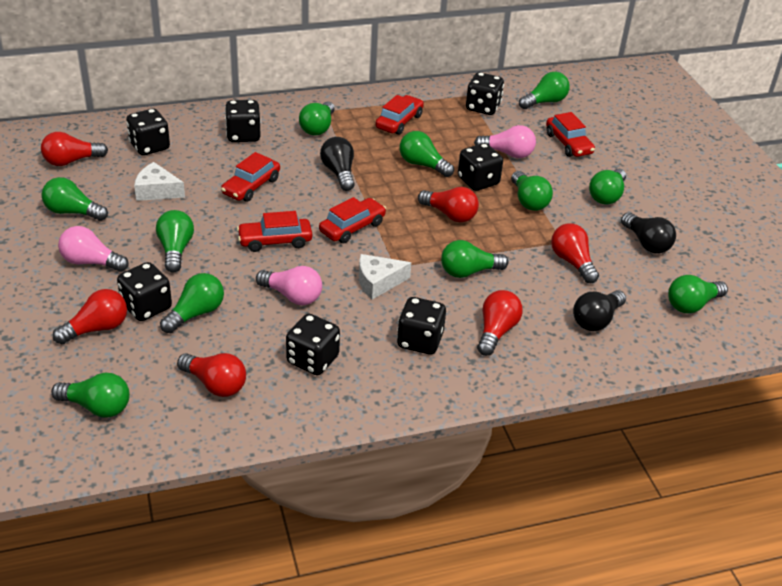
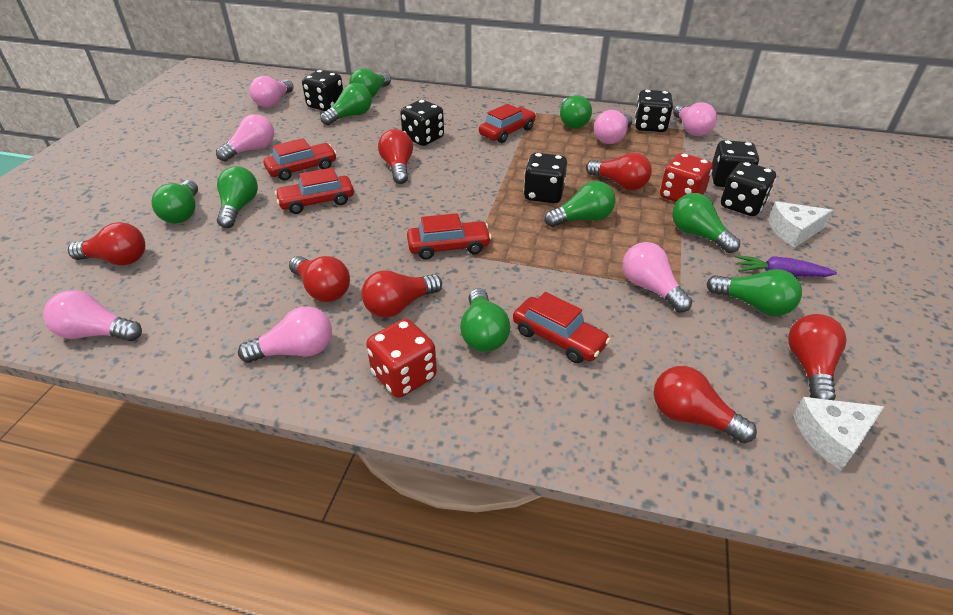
black dice: 7 -> 6
black light bulb: 3 -> 0
green light bulb: 11 -> 9
pink light bulb: 3 -> 7
purple carrot: 0 -> 1
red dice: 0 -> 2
red light bulb: 6 -> 7

